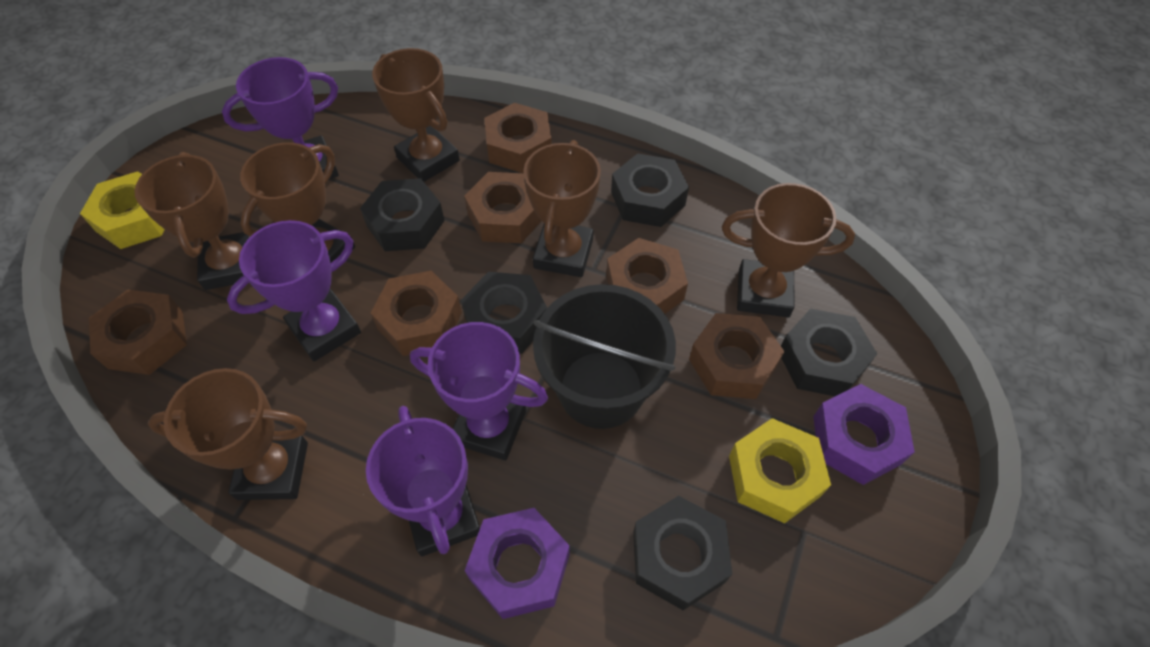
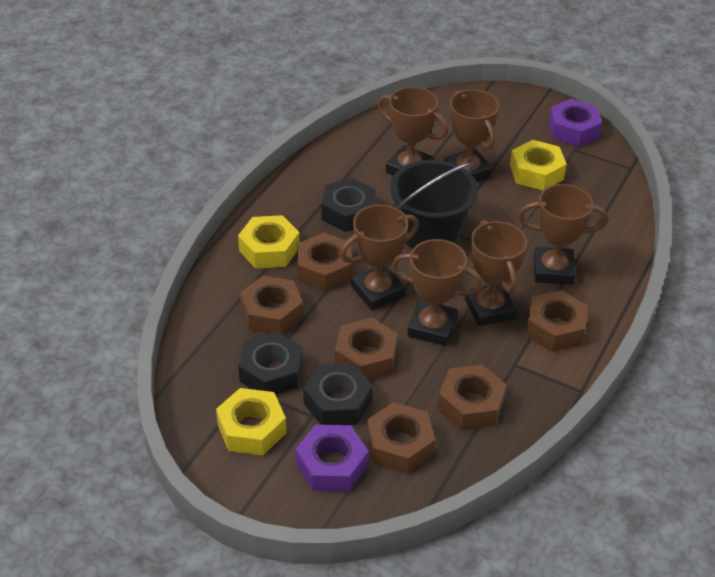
black nut: 5 -> 3
purple trophy: 4 -> 0
yellow nut: 2 -> 3

